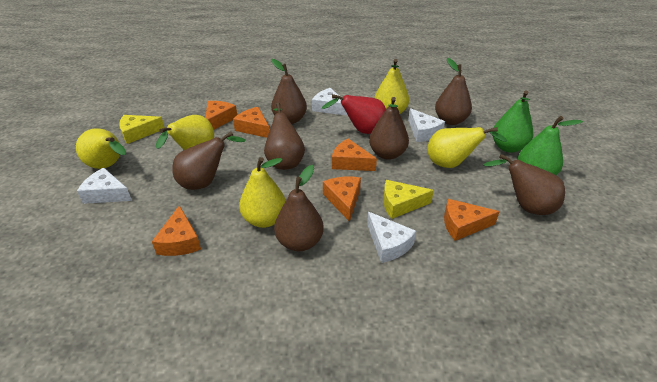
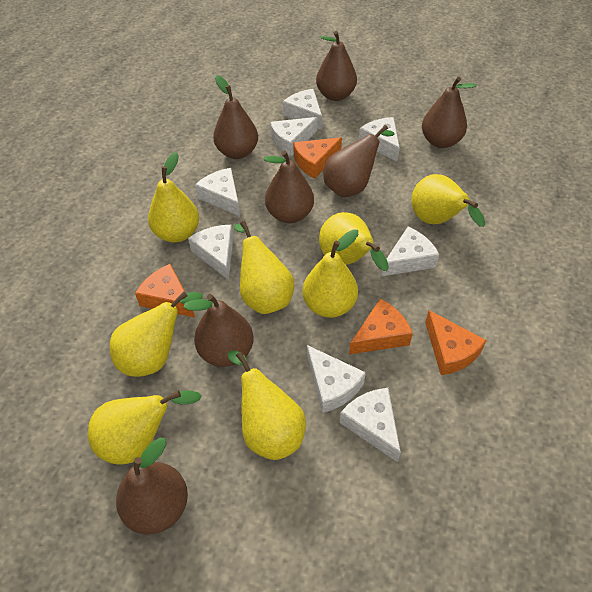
green pear: 2 -> 0
orange cheese: 6 -> 4
red pear: 1 -> 0
white cheese: 4 -> 8
yellow cheese: 2 -> 0
yellow pear: 5 -> 8

